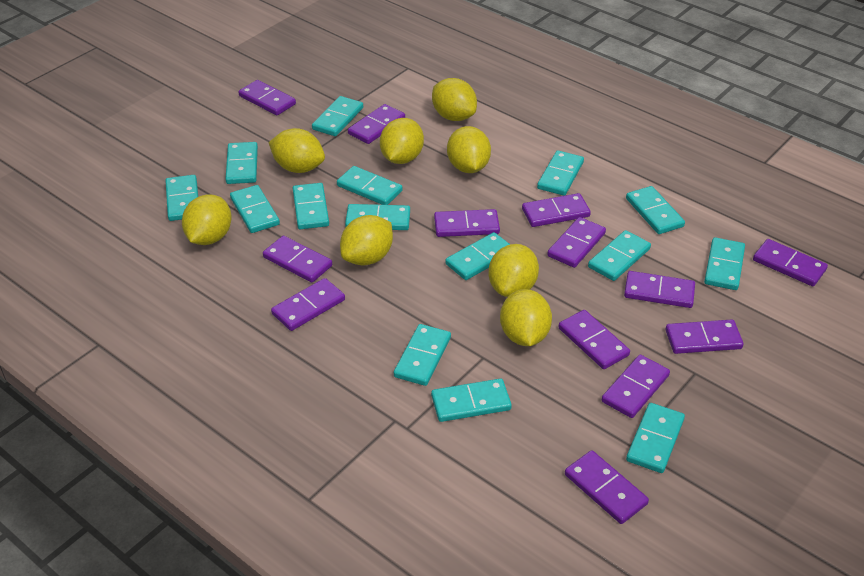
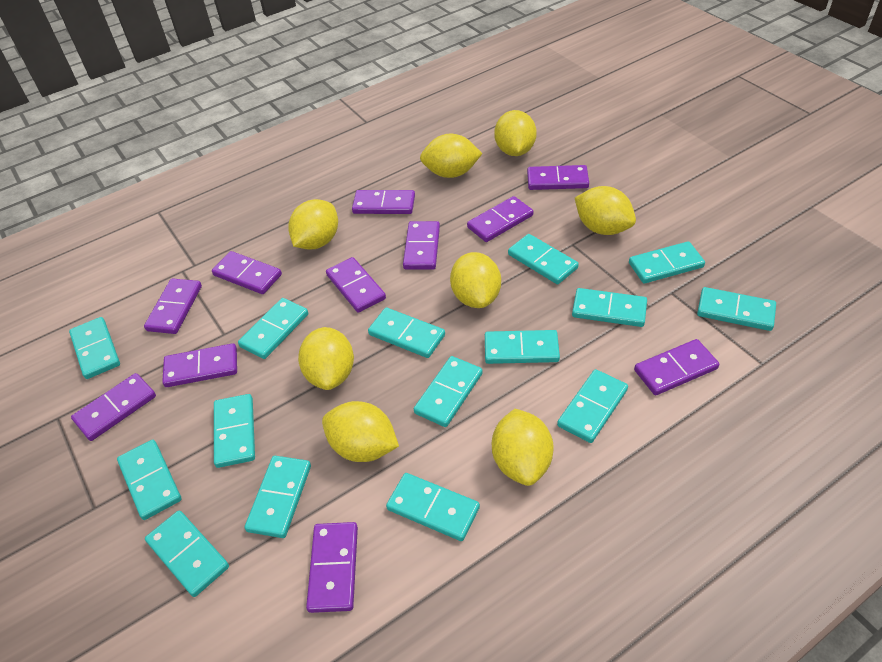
purple domino: 13 -> 11

